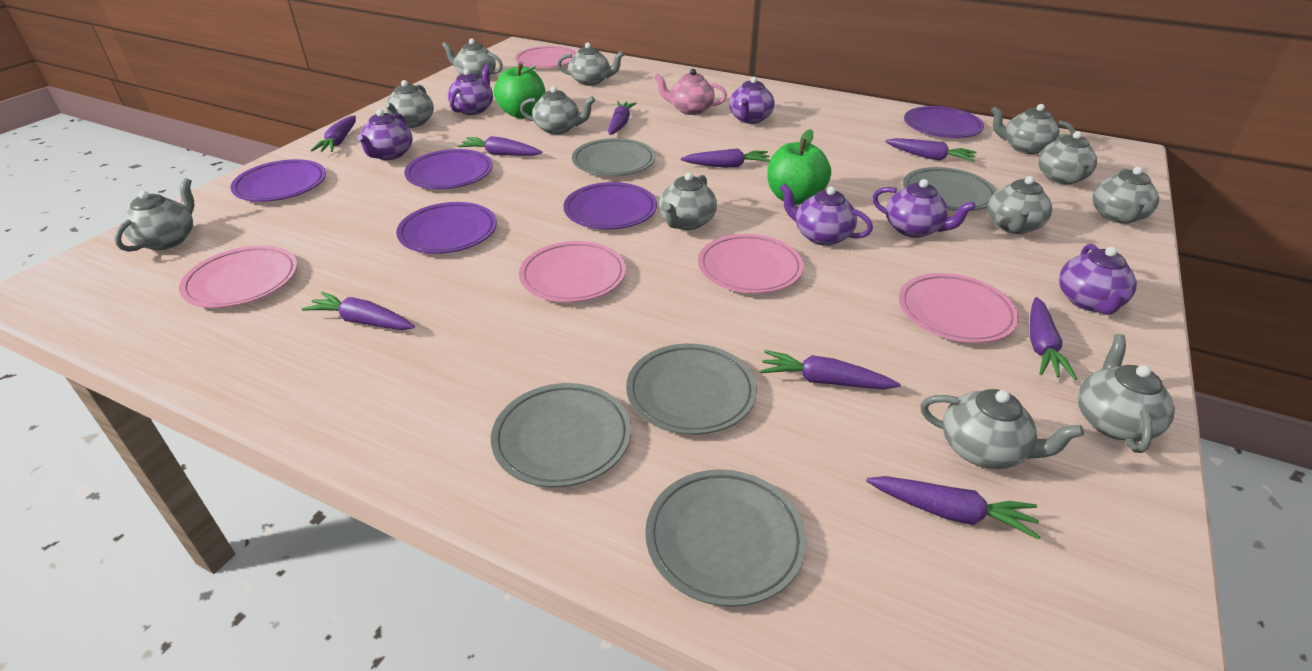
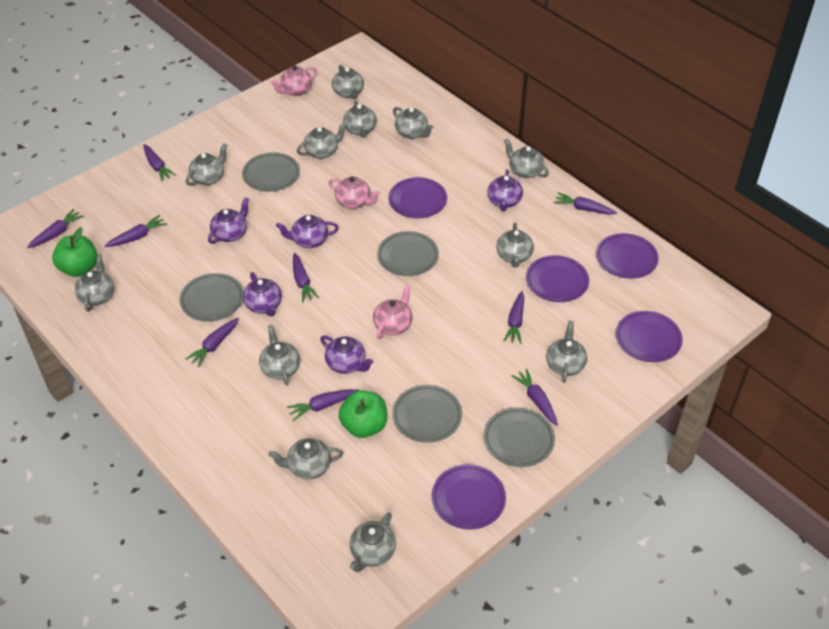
pink plate: 5 -> 0
pink teapot: 1 -> 3
purple teapot: 6 -> 5

